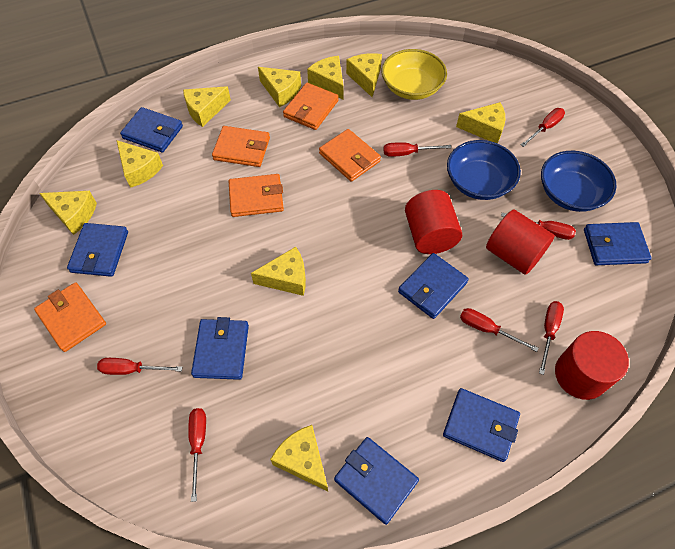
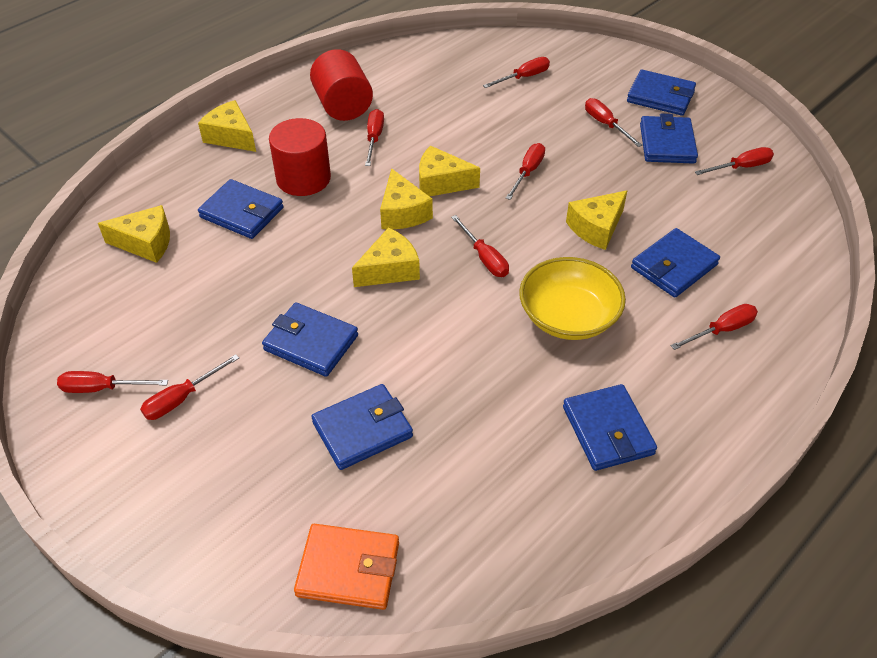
blue bowl: 2 -> 0
orange wallet: 5 -> 1
red cylinder: 3 -> 2
red screwdriver: 7 -> 9
yellow cheese: 9 -> 6

